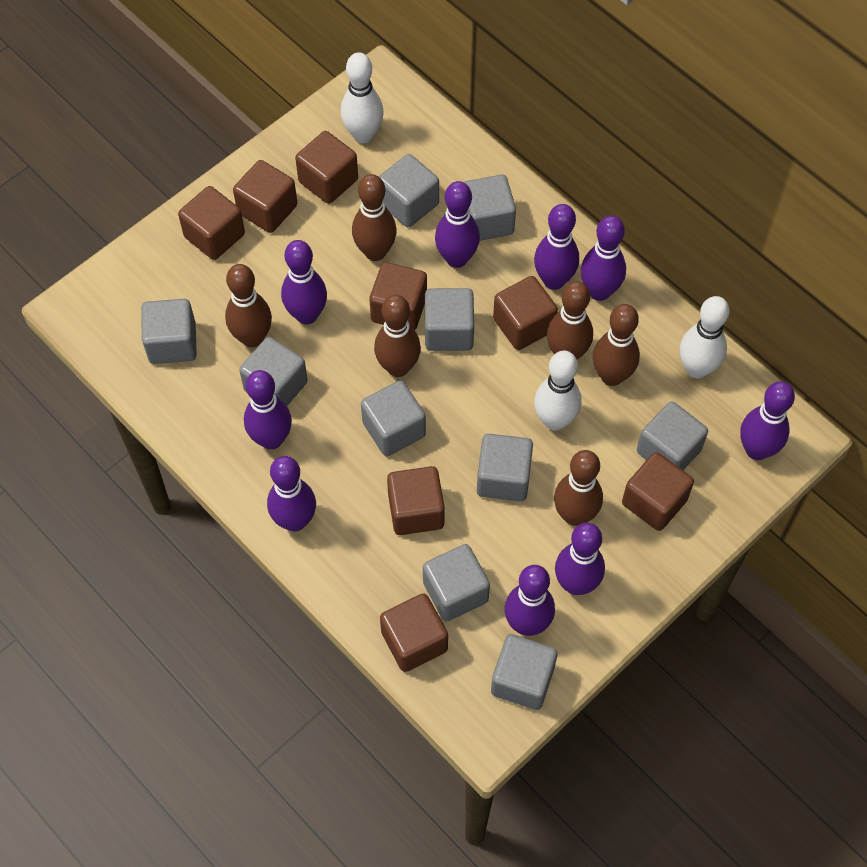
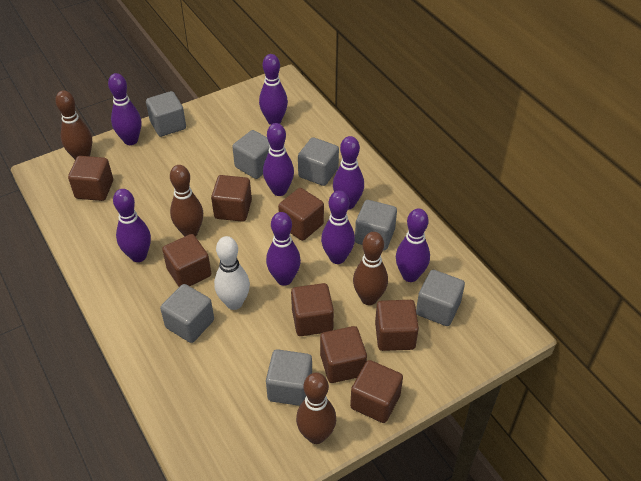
brown bowling pin: 6 -> 4
grey cube: 10 -> 7
purple bowling pin: 9 -> 8
white bowling pin: 3 -> 1

